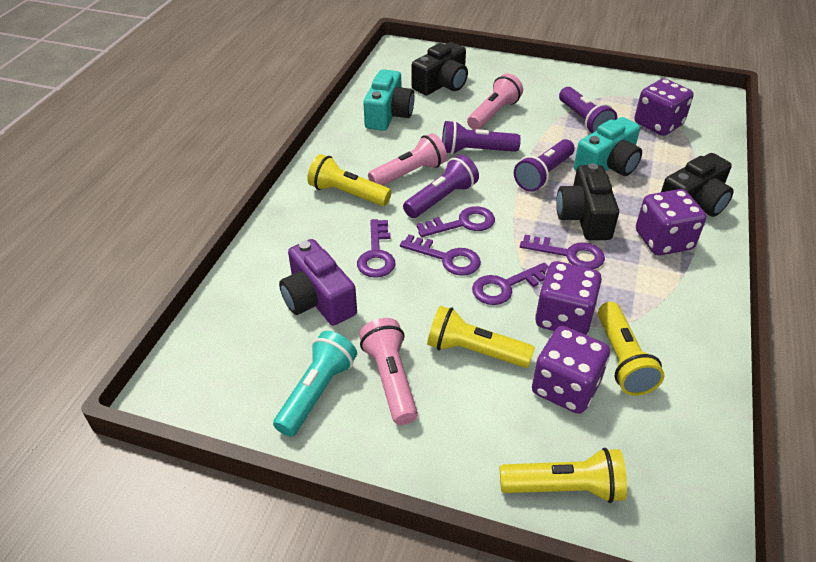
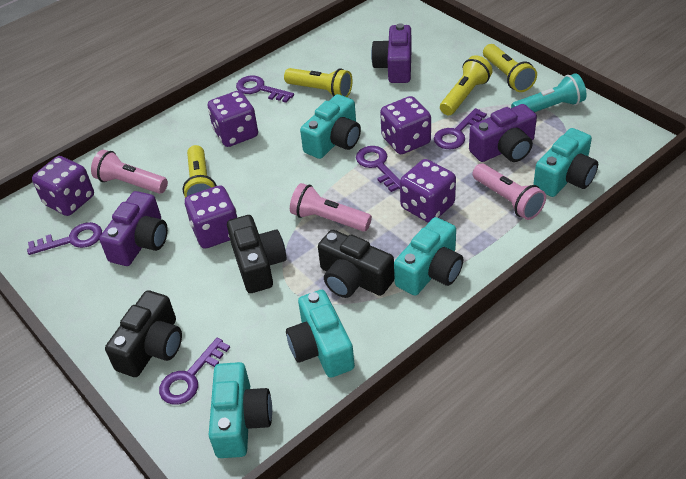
purple camera: 1 -> 3
purple dice: 4 -> 5
purple flashlight: 4 -> 0
turquoise camera: 2 -> 5

